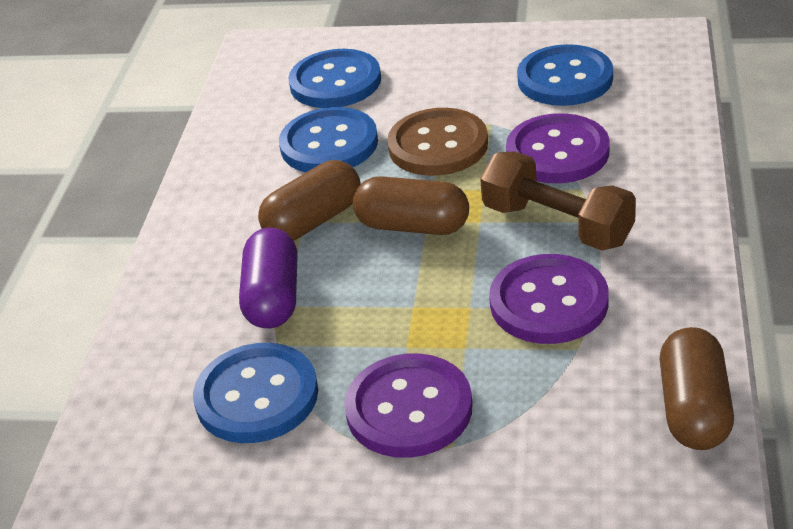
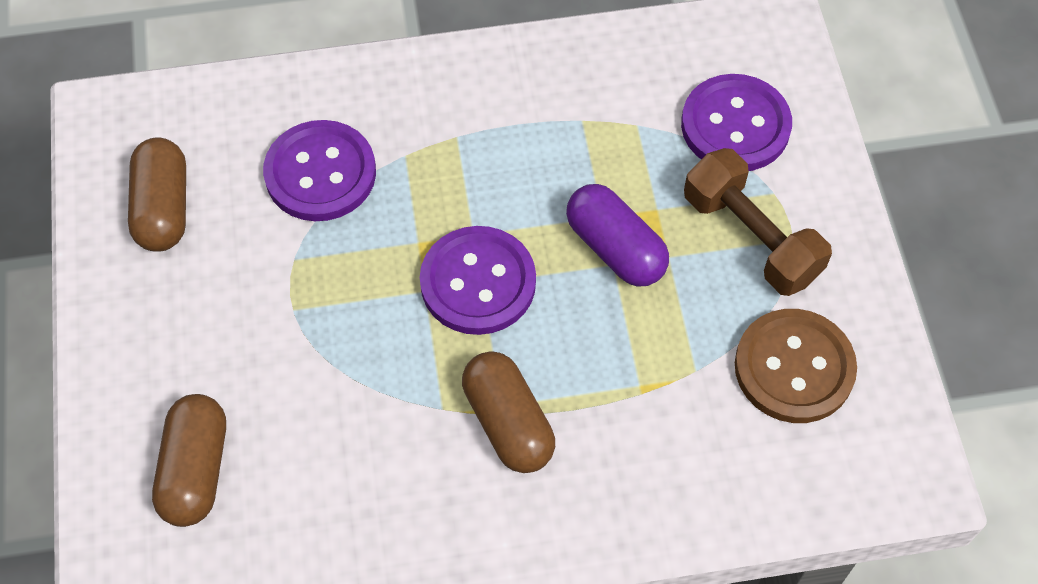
blue button: 4 -> 0

